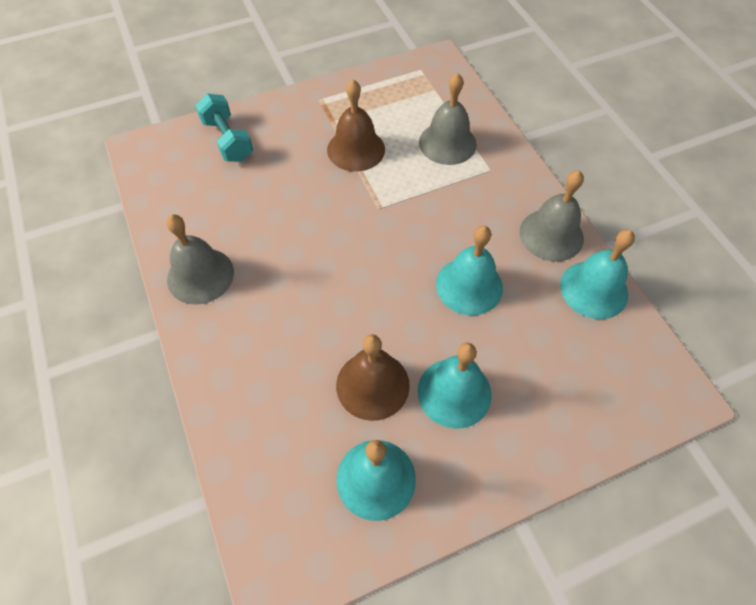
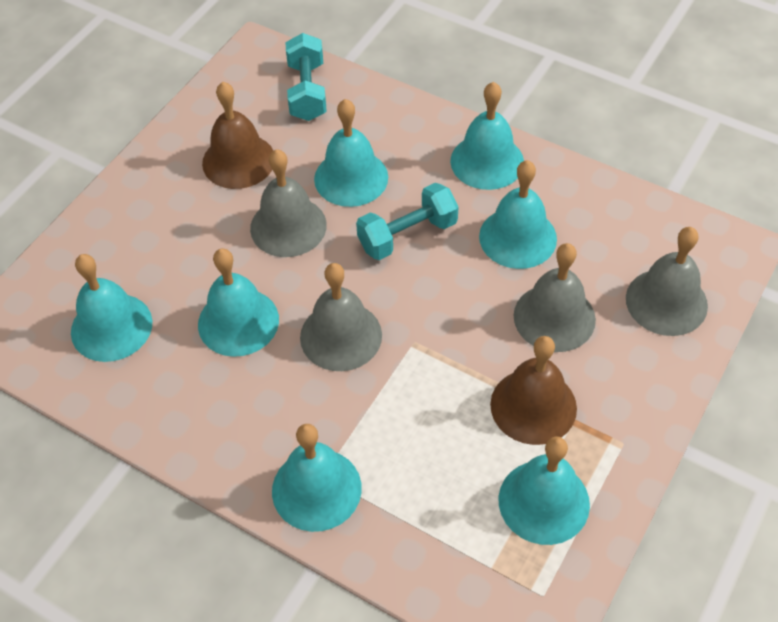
grey bell: 3 -> 4
turquoise bell: 4 -> 7
turquoise dumbbell: 1 -> 2

